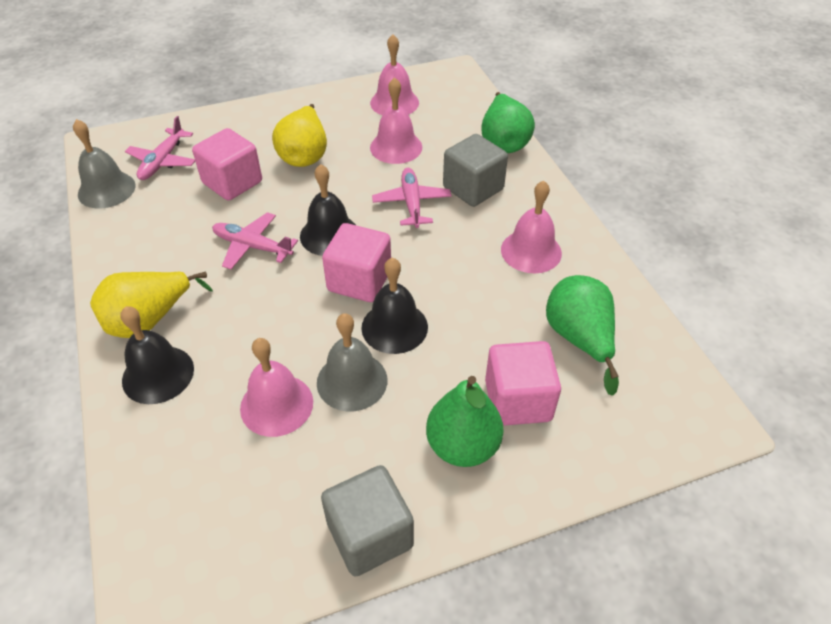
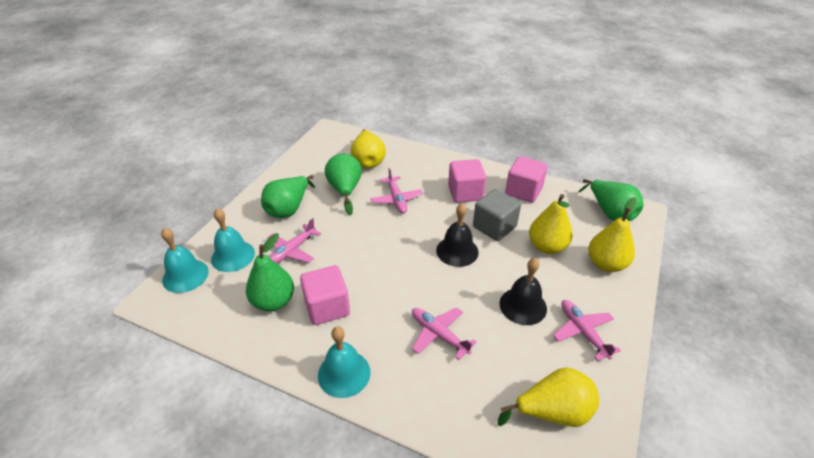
black bell: 3 -> 2
green pear: 3 -> 4
grey bell: 2 -> 0
grey cube: 2 -> 1
pink bell: 4 -> 0
pink plane: 3 -> 4
turquoise bell: 0 -> 3
yellow pear: 2 -> 4

